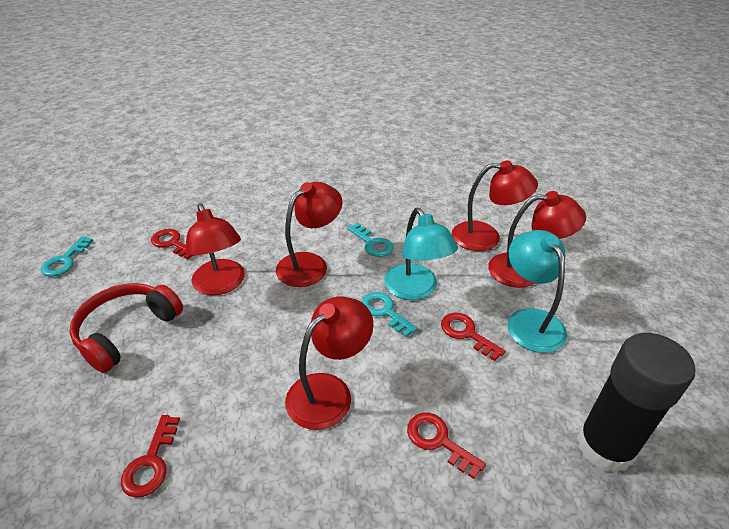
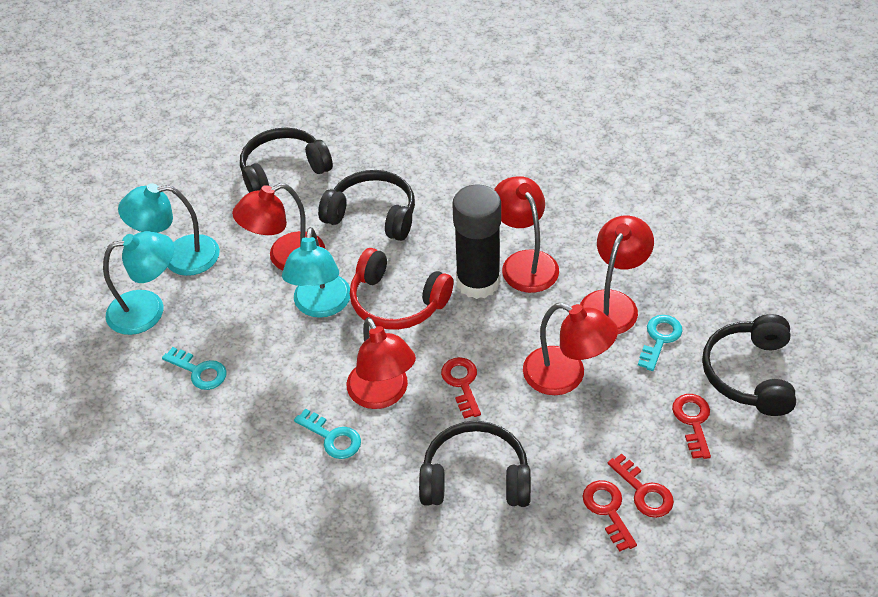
black headphones: 0 -> 4
turquoise lamp: 2 -> 3

